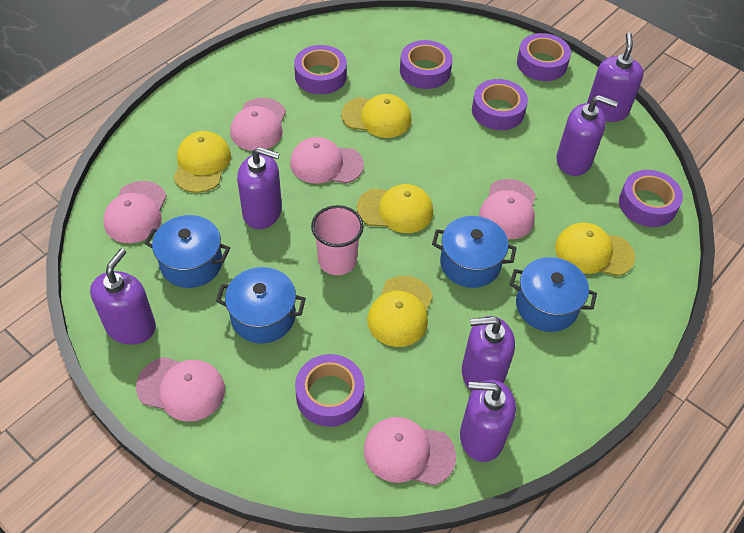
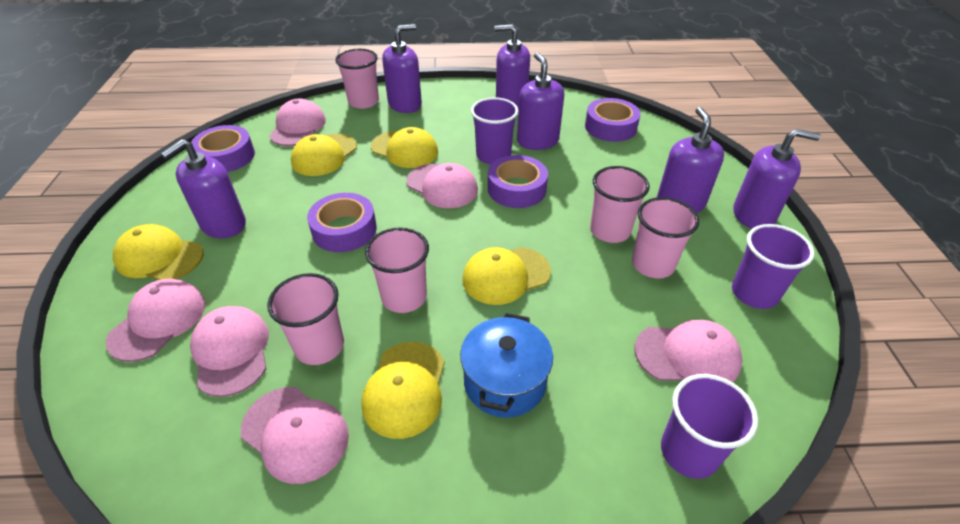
blue pot: 4 -> 1
pink cup: 1 -> 5
purple cup: 0 -> 3
purple tape: 6 -> 4

